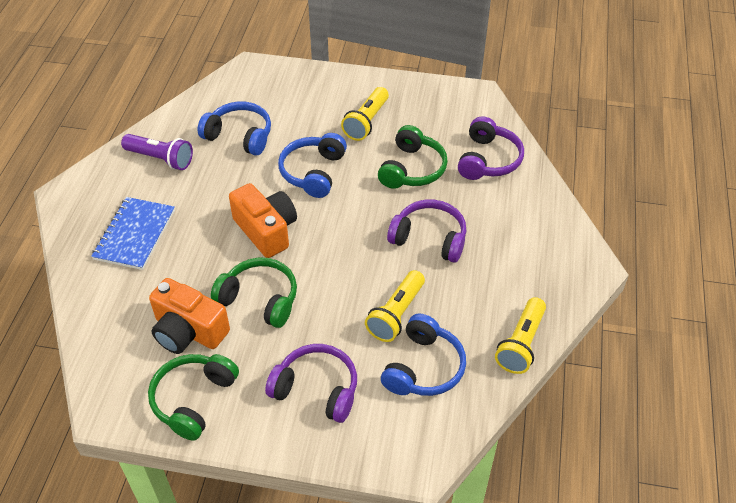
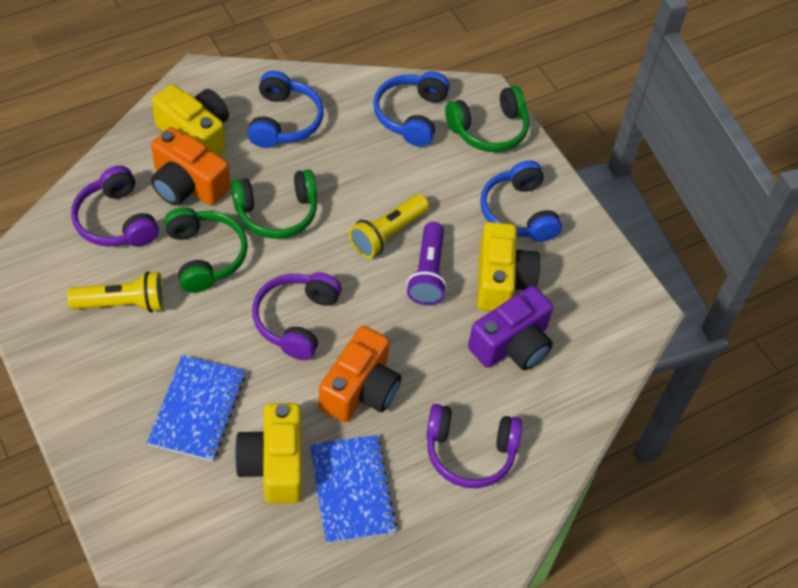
blue notebook: 1 -> 2
purple camera: 0 -> 1
yellow camera: 0 -> 3
yellow flashlight: 3 -> 2

